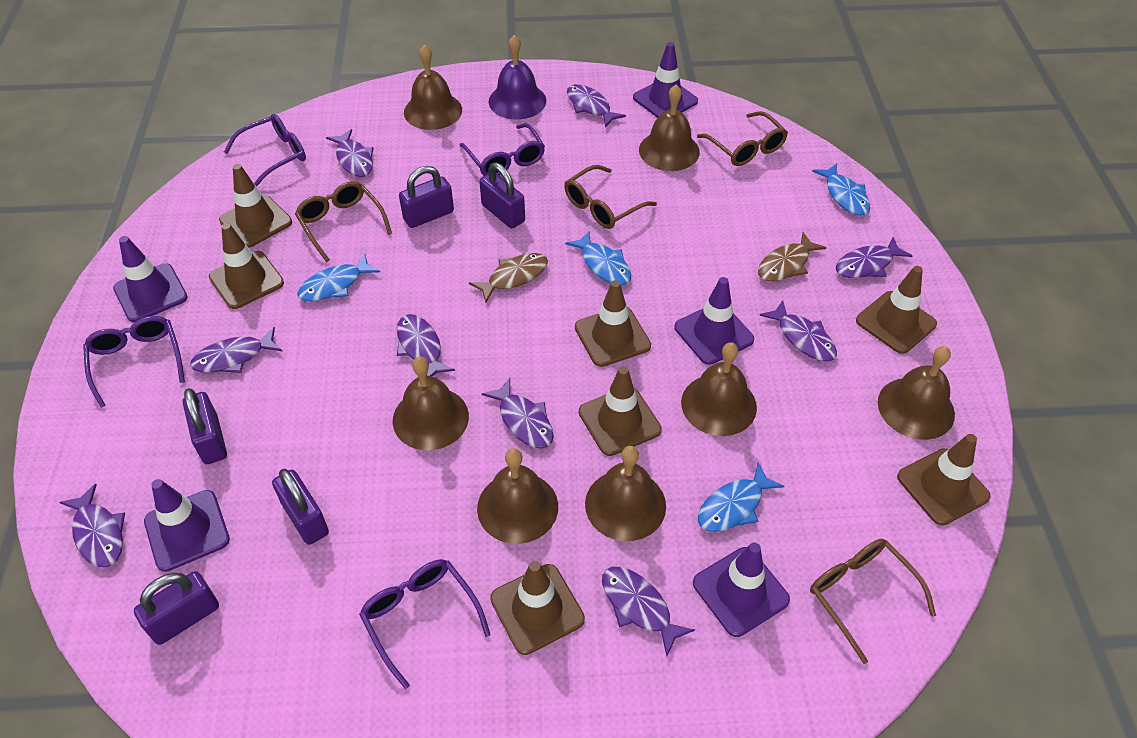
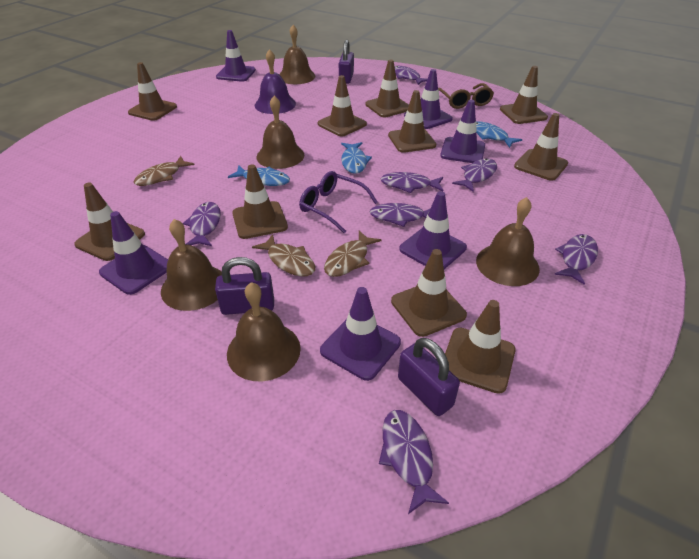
blue fish: 4 -> 3
brown bell: 7 -> 5
brown fish: 2 -> 3
brown glasses: 4 -> 1
brown traffic cone: 7 -> 10
purple fish: 9 -> 7
purple glasses: 4 -> 1
purple padlock: 5 -> 3
purple traffic cone: 5 -> 6

